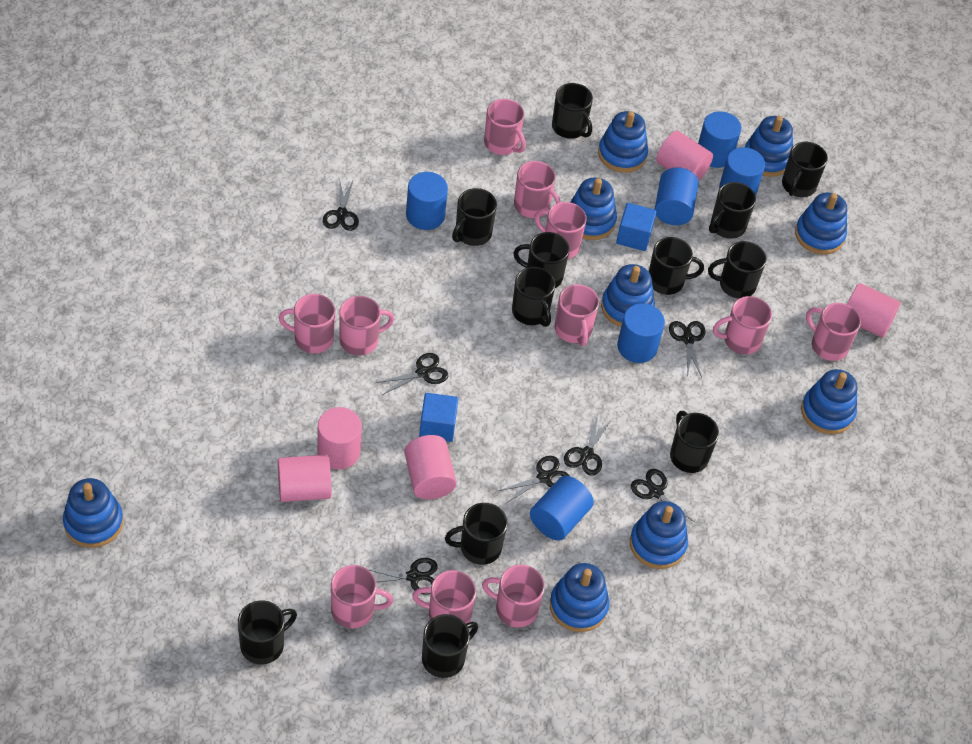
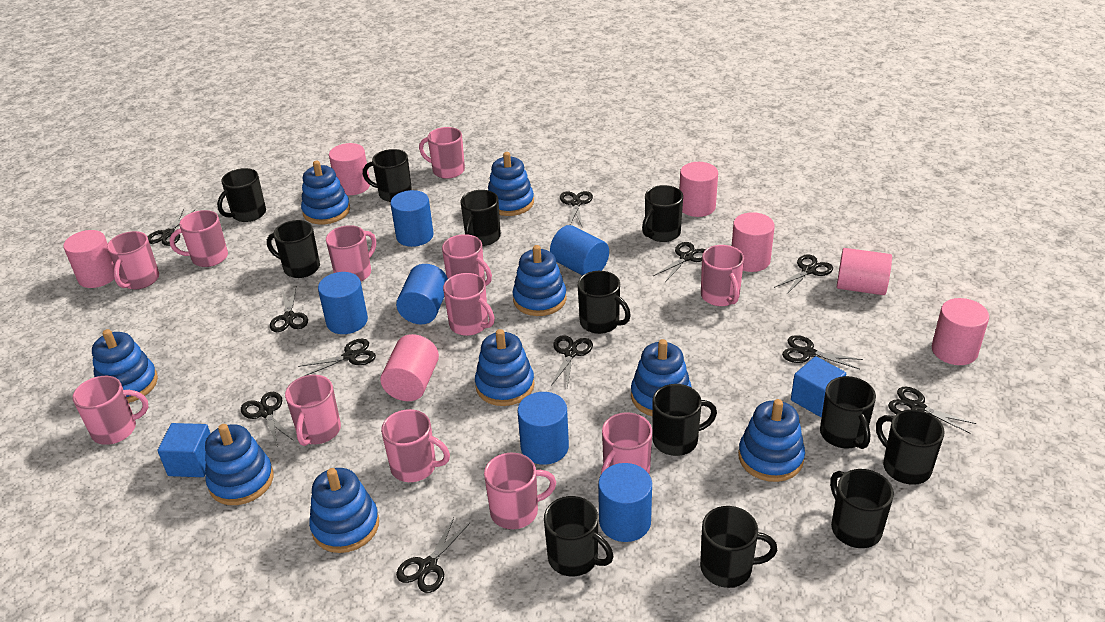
black scissors: 7 -> 11
pink cylinder: 5 -> 7
pink mug: 11 -> 12

